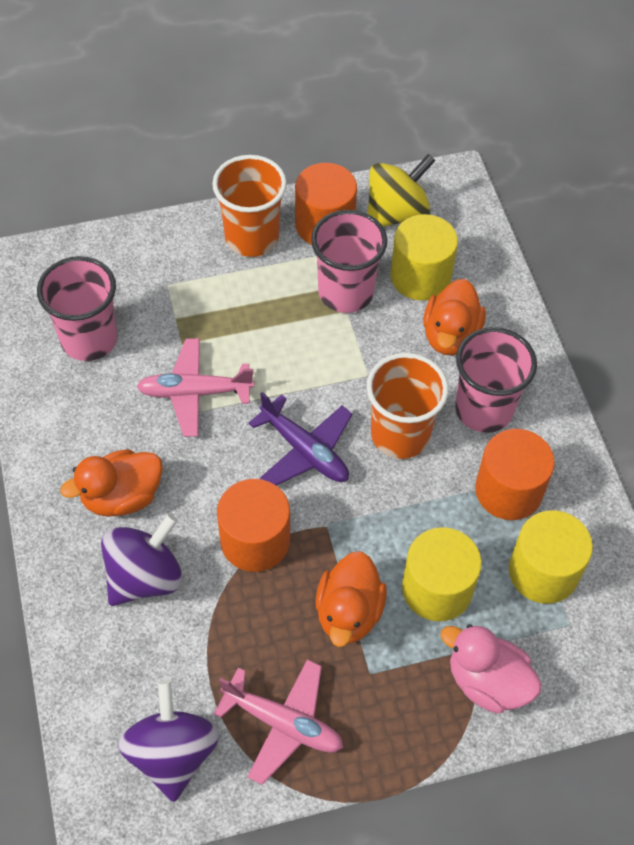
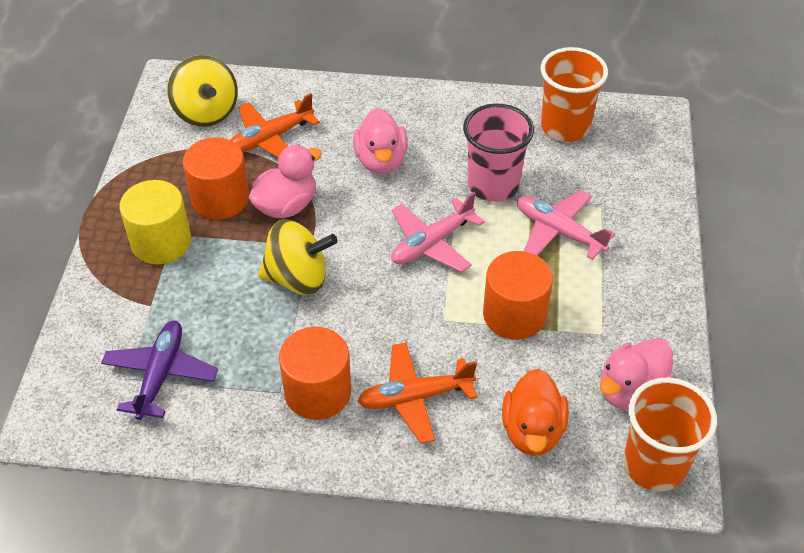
orange duck: 3 -> 1
orange plane: 0 -> 2
pink cup: 3 -> 1
pink duck: 1 -> 3
purple spinning top: 2 -> 0
yellow cylinder: 3 -> 1
yellow spinning top: 1 -> 2

